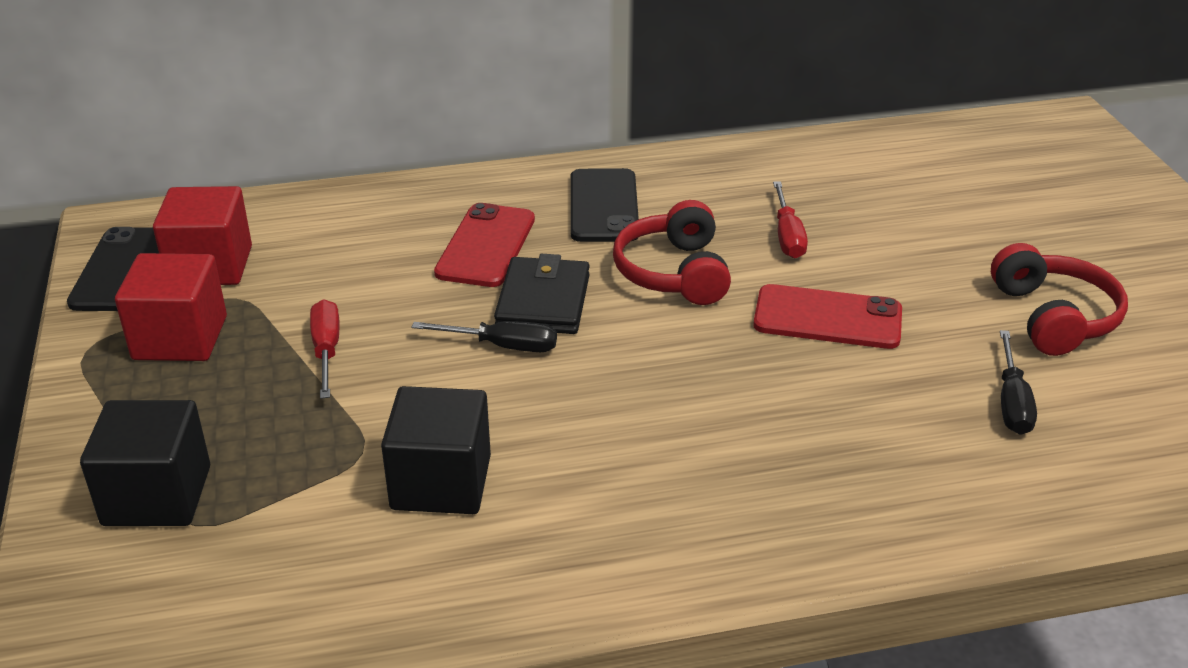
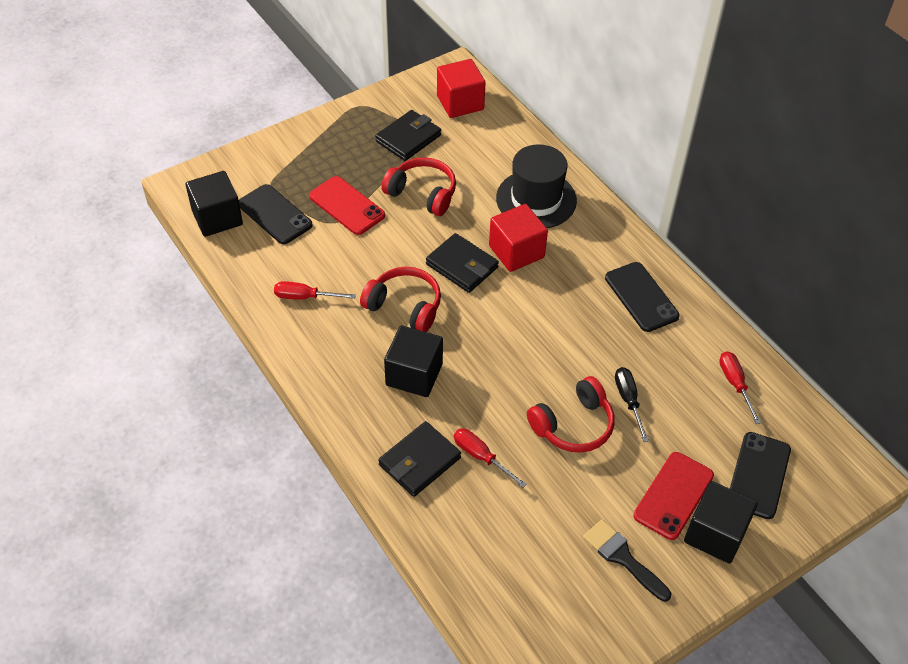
black brush: 0 -> 1
black cube: 2 -> 3
black hat: 0 -> 1
black phone: 2 -> 3
black screwdriver: 2 -> 1
black wallet: 1 -> 3
red headphones: 2 -> 3
red screwdriver: 2 -> 3

